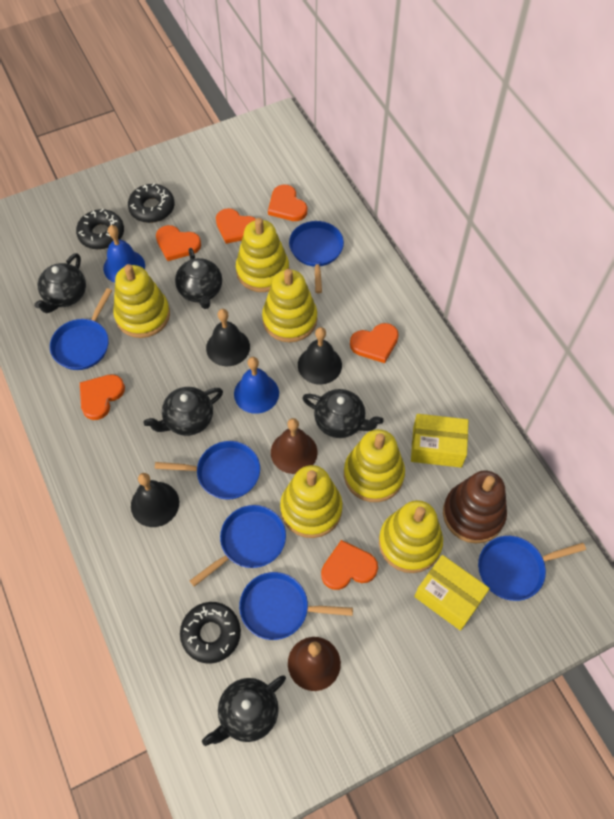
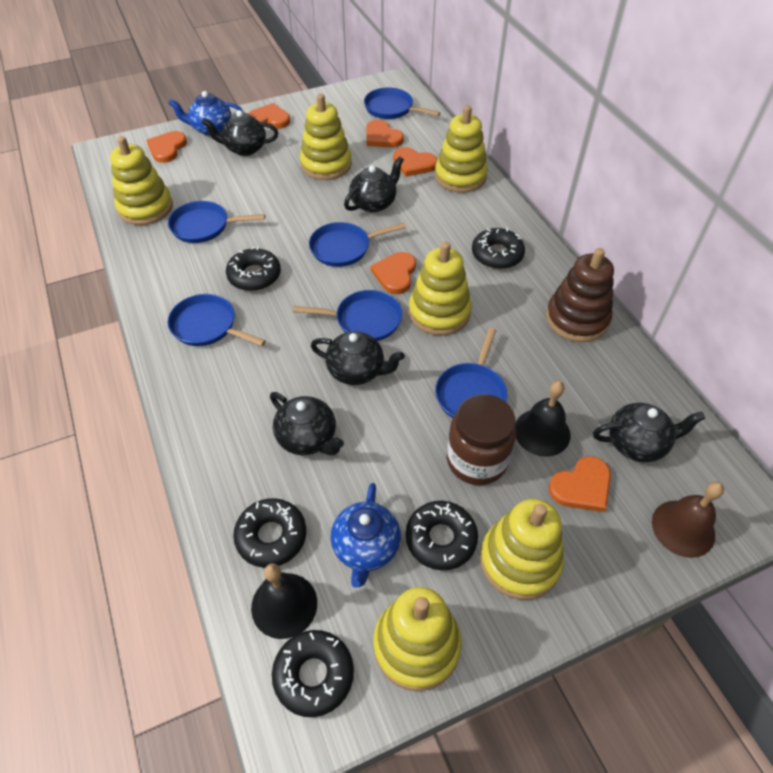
black bell: 3 -> 2
black donut: 3 -> 5
blue bell: 2 -> 0
blue teapot: 0 -> 2
brown bell: 2 -> 1
brown jar: 0 -> 1
yellow box: 2 -> 0

